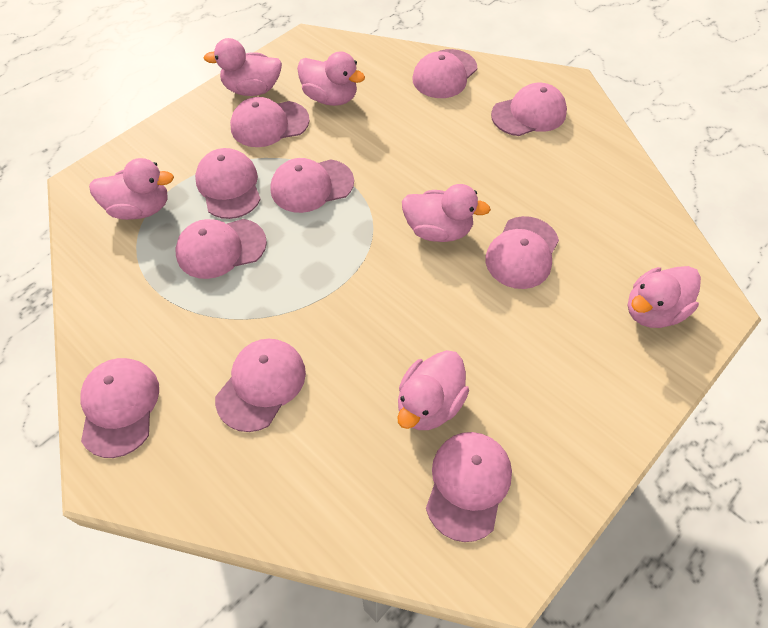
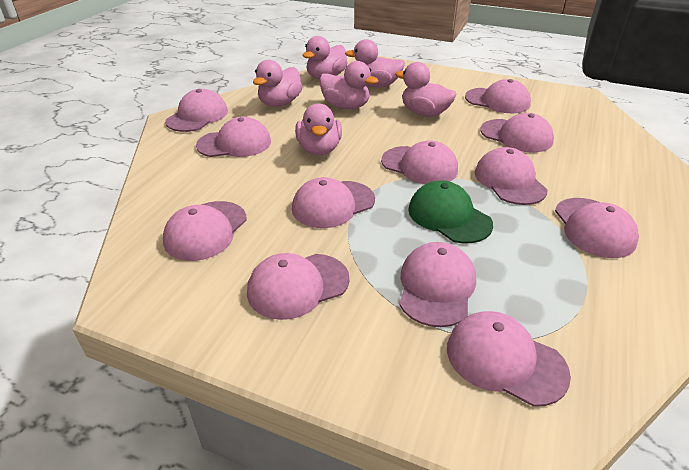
green cap: 0 -> 1
pink cap: 10 -> 12

